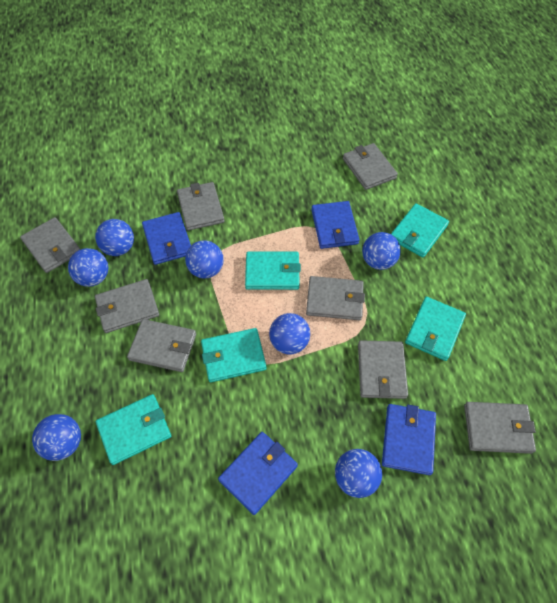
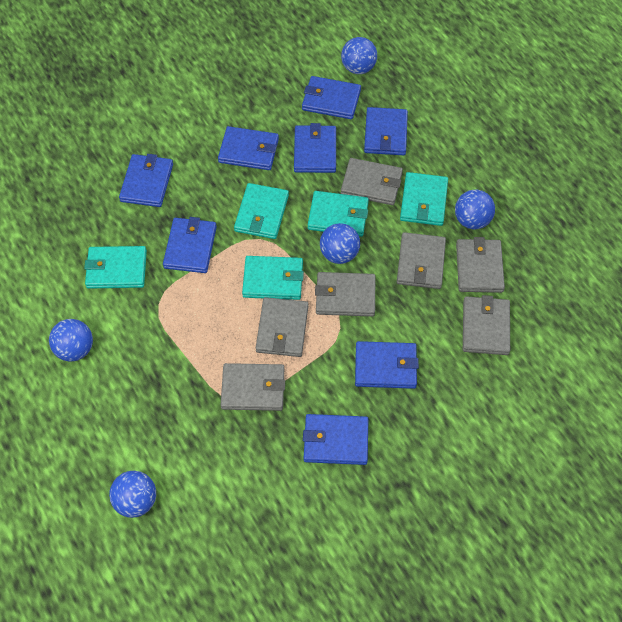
blue ball: 7 -> 5
blue wallet: 4 -> 8
grey wallet: 8 -> 7

